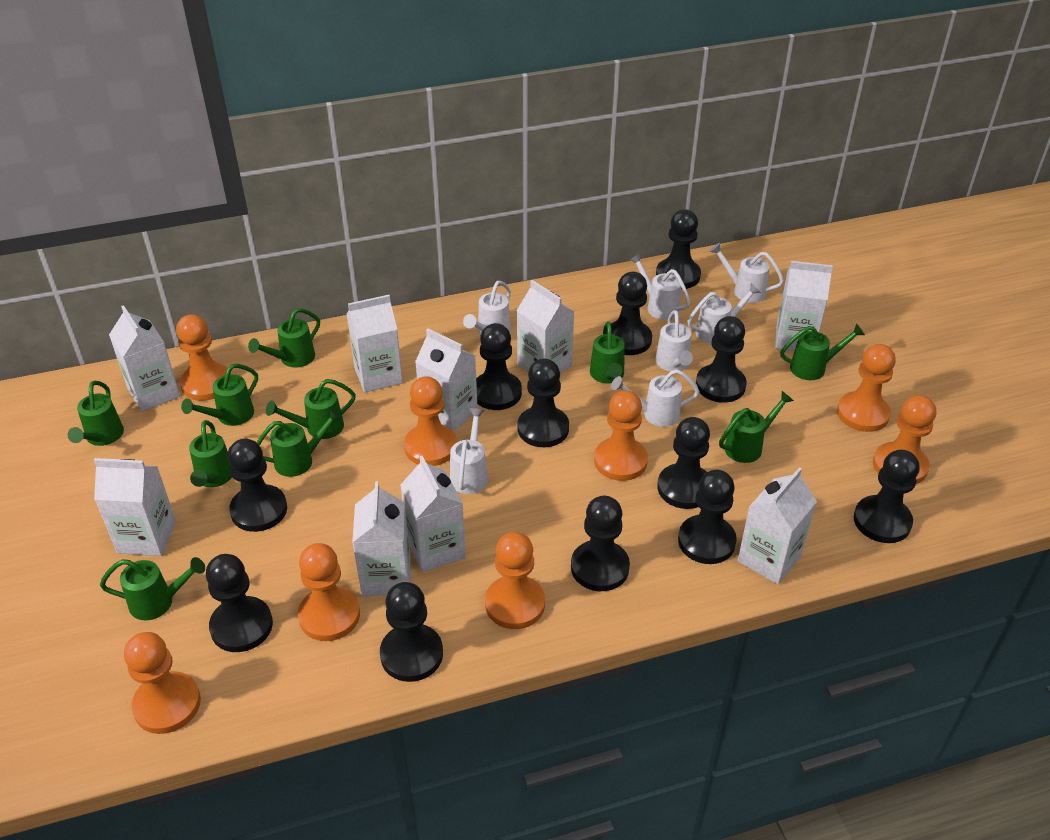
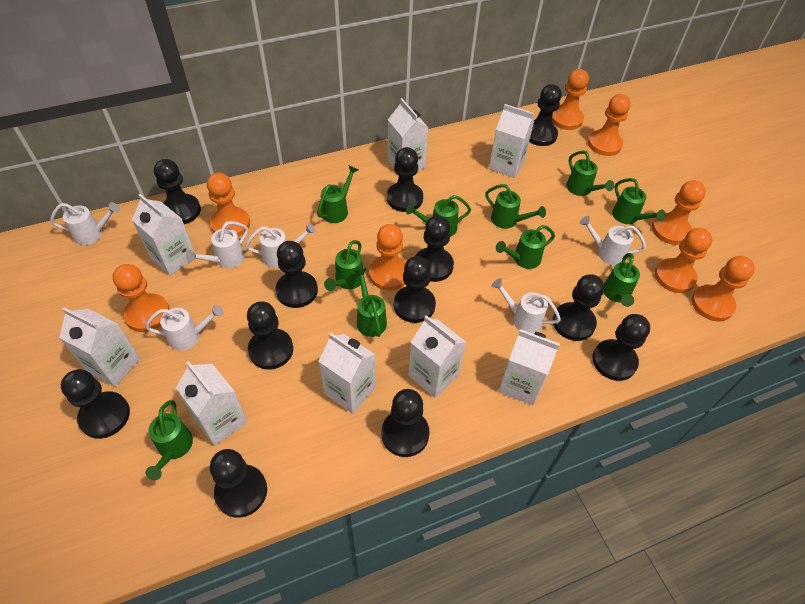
white carton: 9 -> 8
white watering can: 7 -> 6

